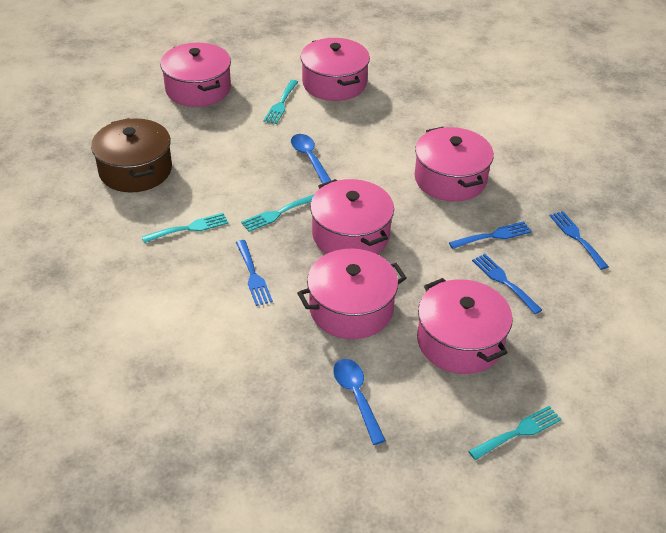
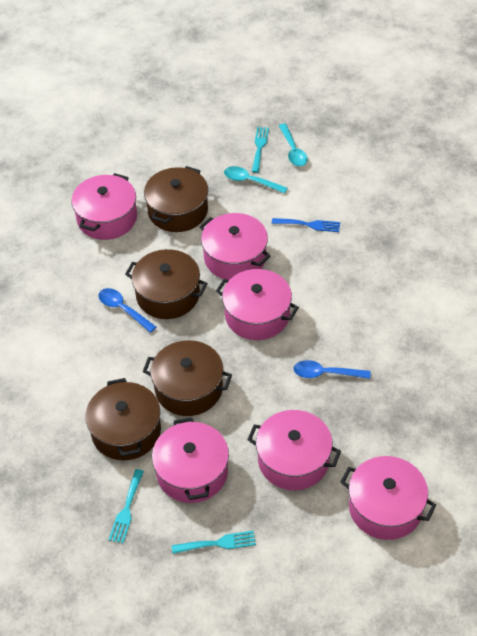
blue fork: 4 -> 1
brown pot: 1 -> 4
turquoise fork: 4 -> 3
turquoise spoon: 0 -> 2

